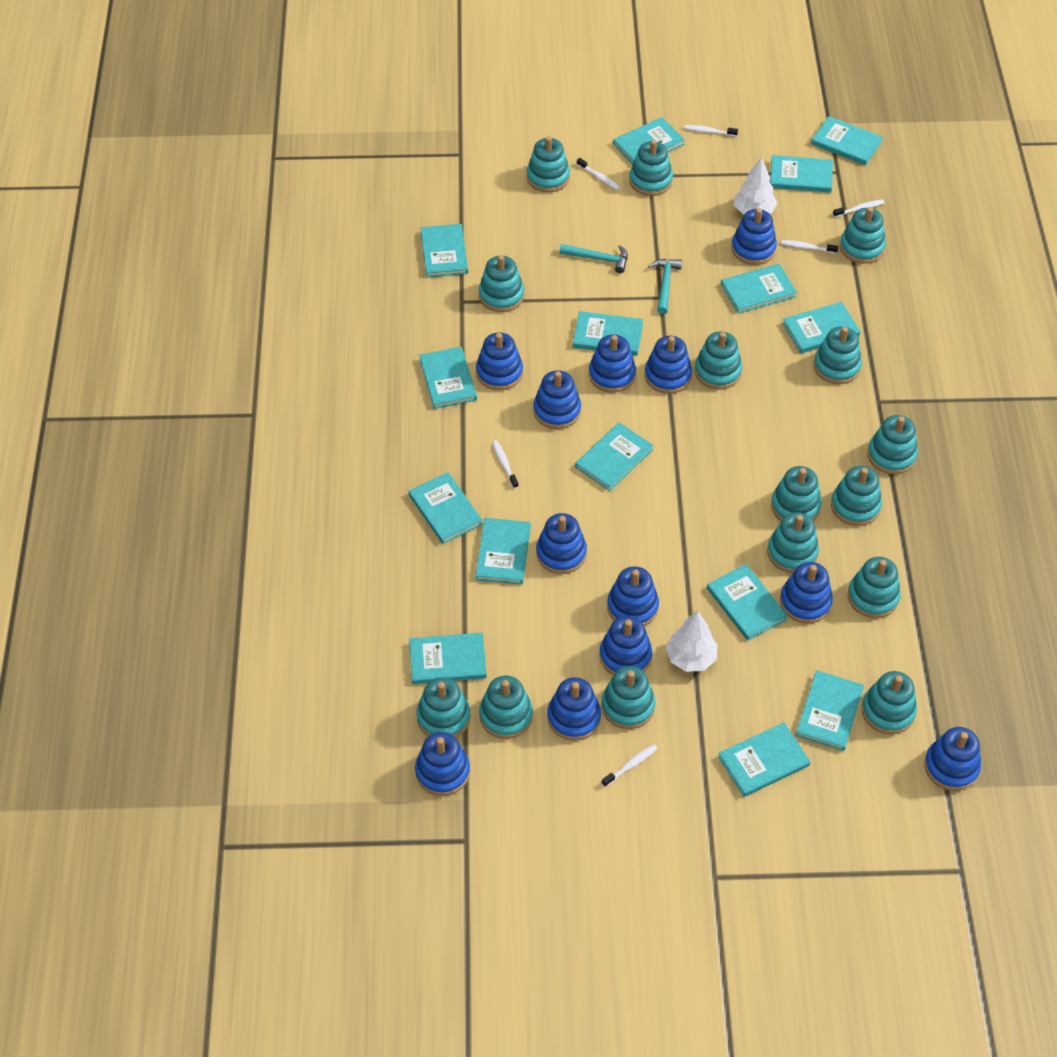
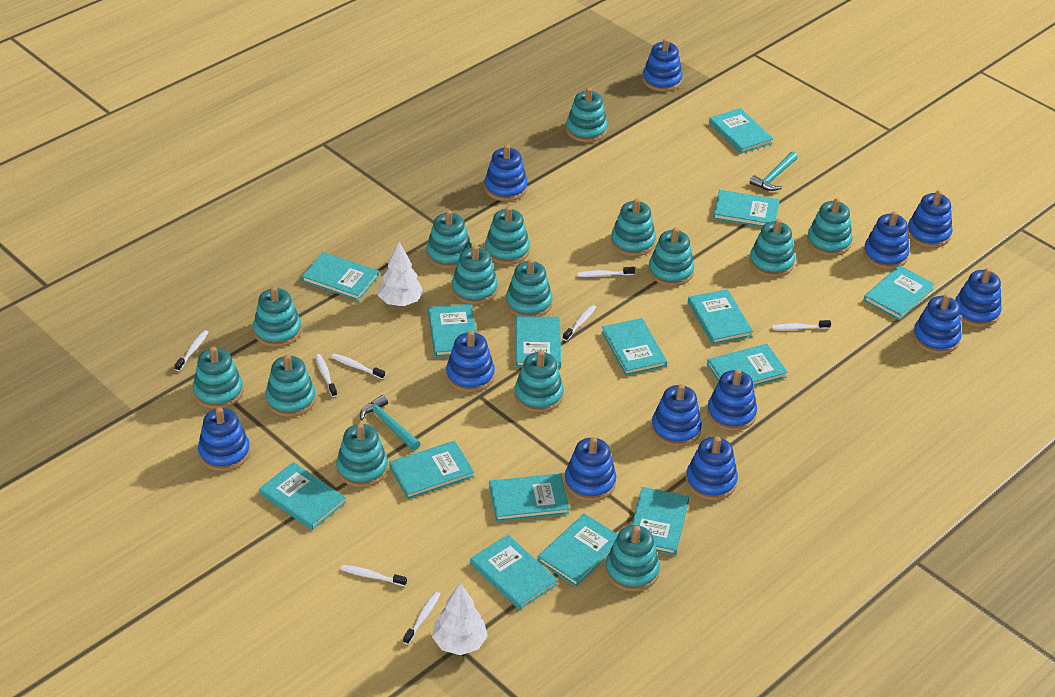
white toothbrush: 6 -> 8

